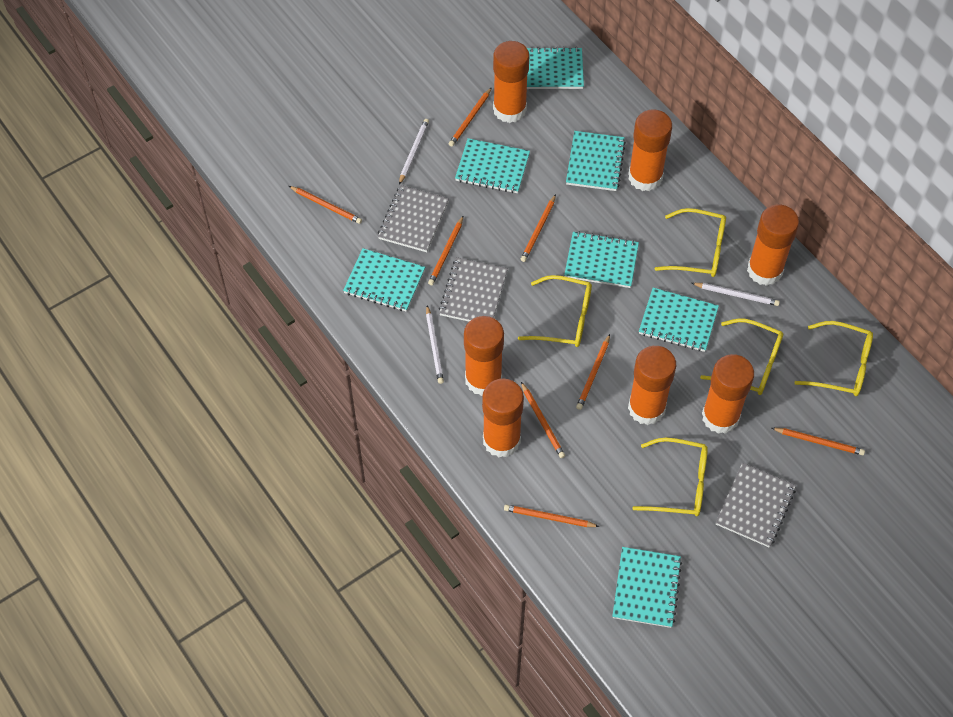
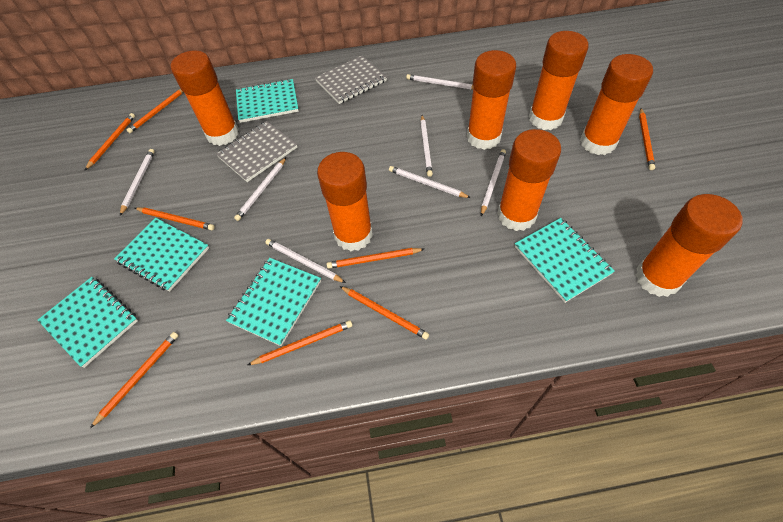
grey notebook: 3 -> 2
turquoise notebook: 7 -> 5
white pencil: 3 -> 7
yellow glasses: 5 -> 0

